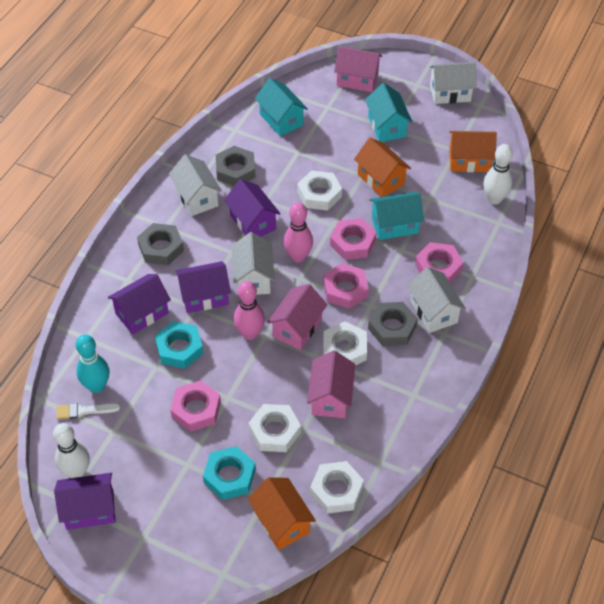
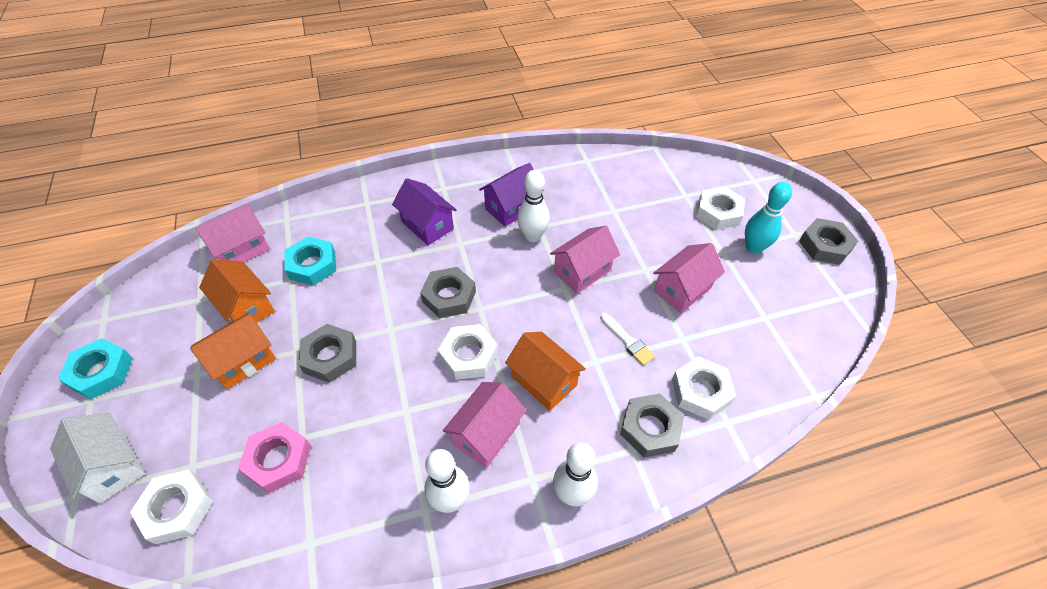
grey nut: 3 -> 4
pink bowling pin: 2 -> 0
pink house: 3 -> 4
pink nut: 4 -> 1
purple house: 4 -> 2
turquoise house: 3 -> 0
white bowling pin: 2 -> 3
white house: 4 -> 1

